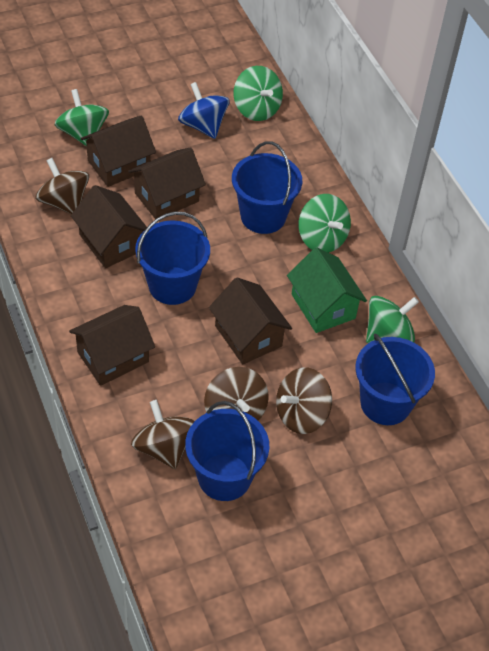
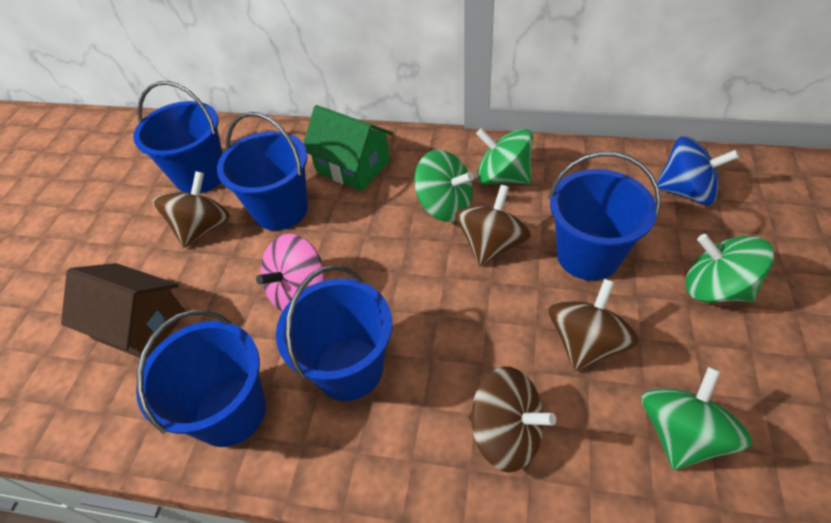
blue bucket: 4 -> 5
brown house: 5 -> 1
pink spinning top: 0 -> 1

